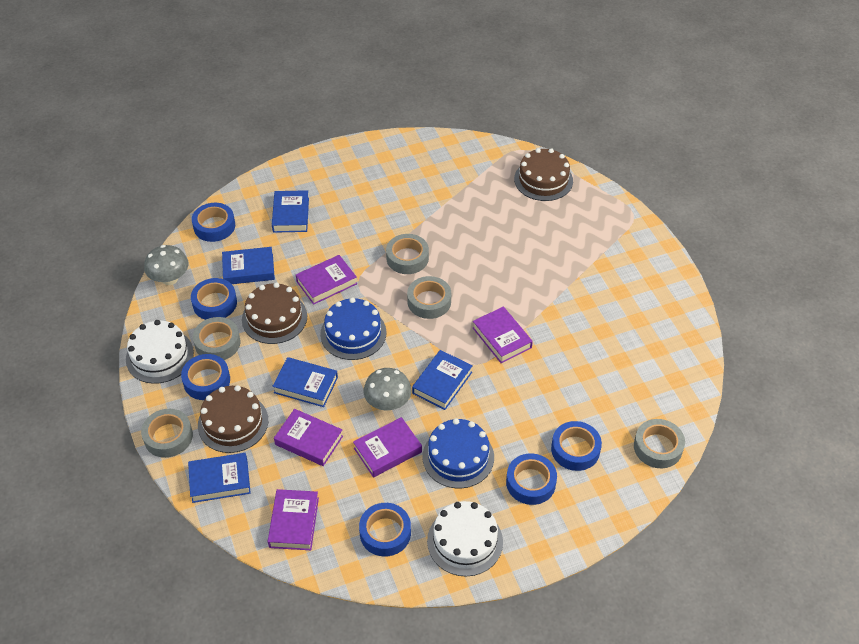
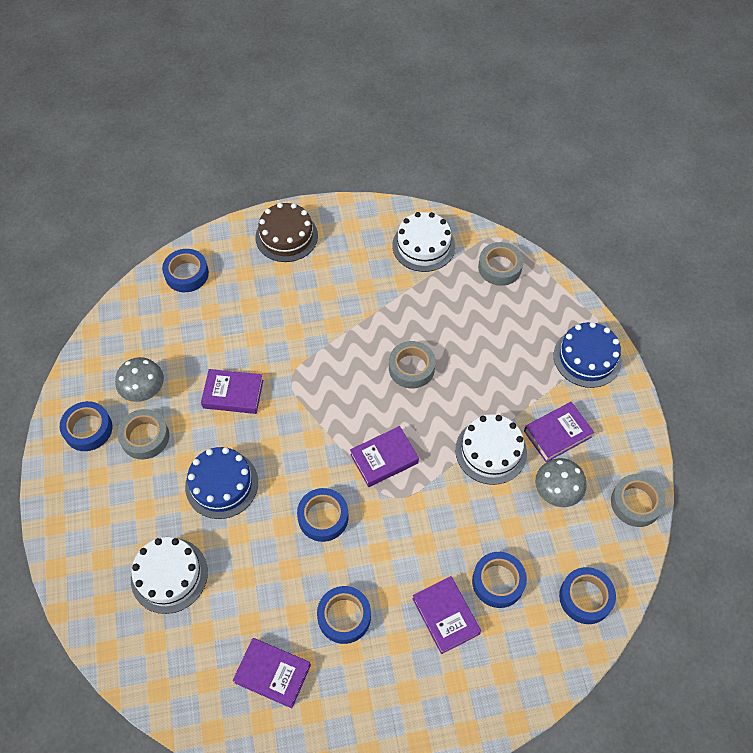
blue book: 5 -> 0
brown cake: 3 -> 1
grey tape: 5 -> 4
white cake: 2 -> 3

